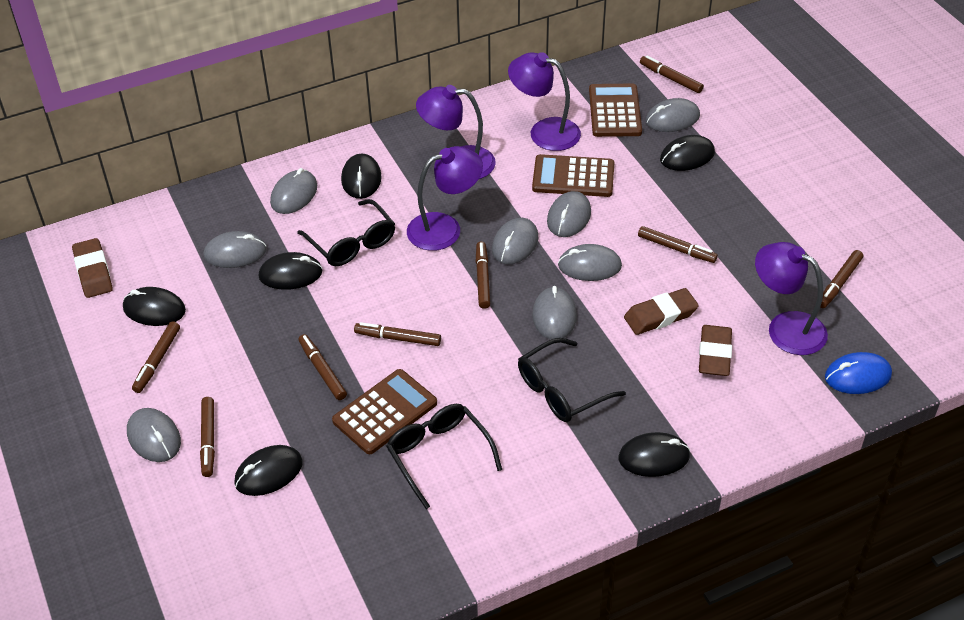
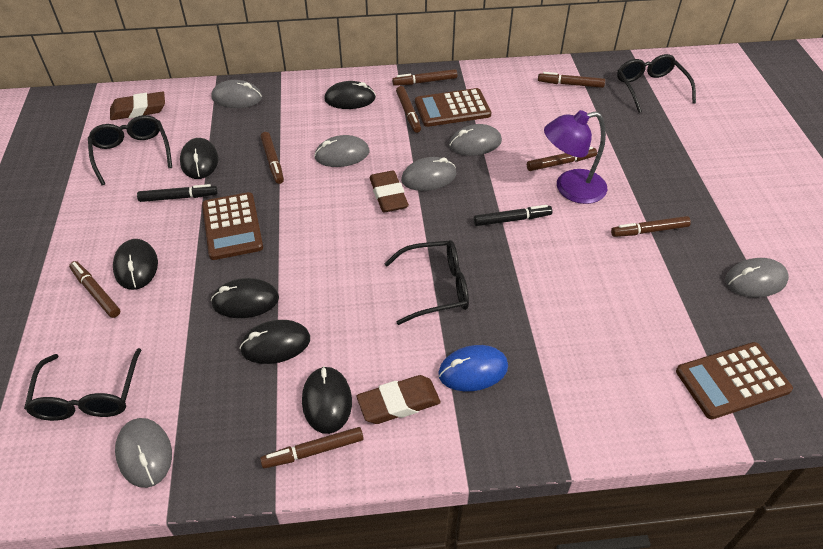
black glasses: 3 -> 4
black marker: 0 -> 2
grey mouse: 8 -> 6
purple lamp: 4 -> 1

